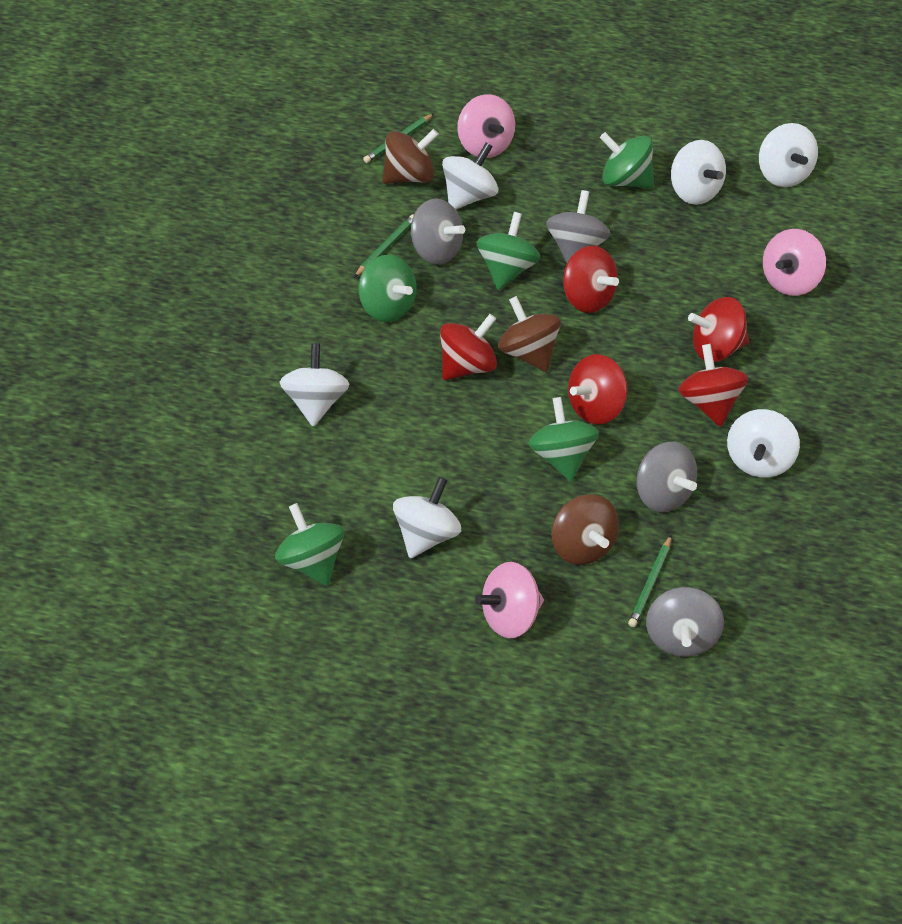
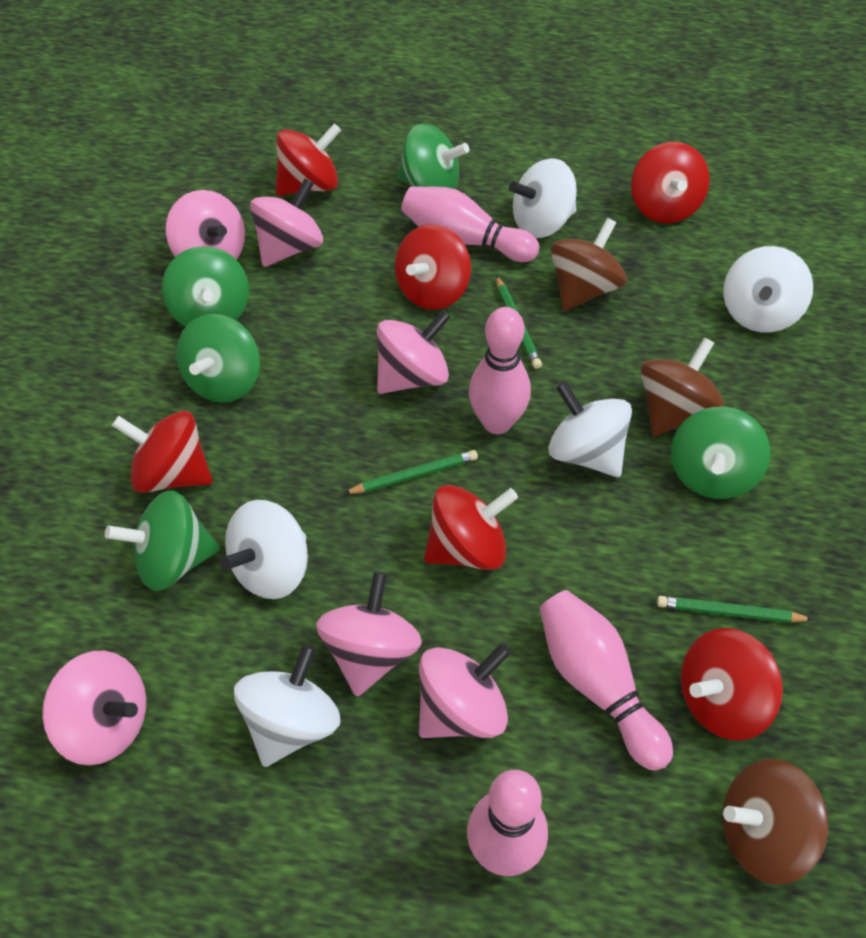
grey spinning top: 4 -> 0
pink bowling pin: 0 -> 4
pink spinning top: 3 -> 6
red spinning top: 5 -> 6
white spinning top: 6 -> 5

